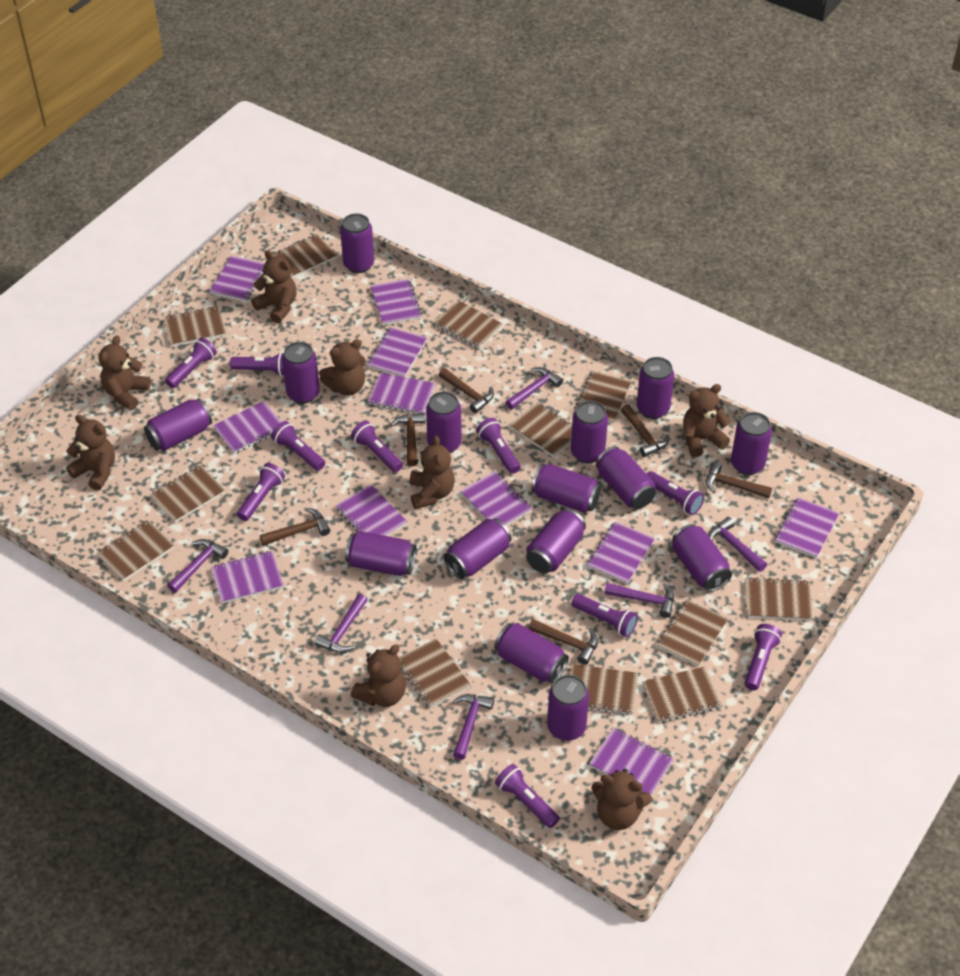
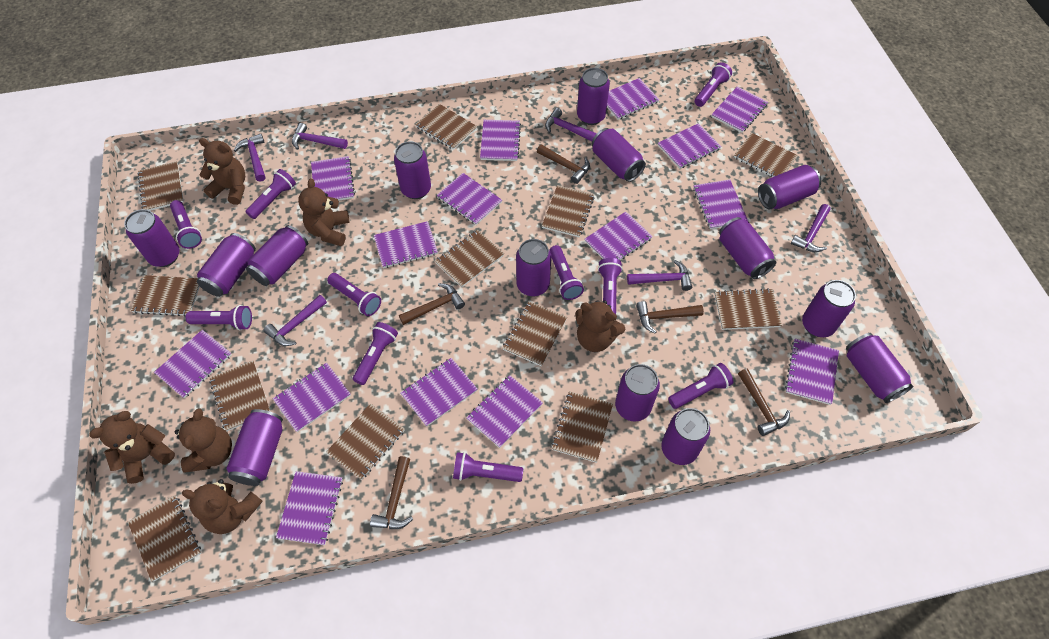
brown hammer: 6 -> 5
brown teddy bear: 8 -> 6
purple can: 15 -> 14
purple notebook: 11 -> 15

